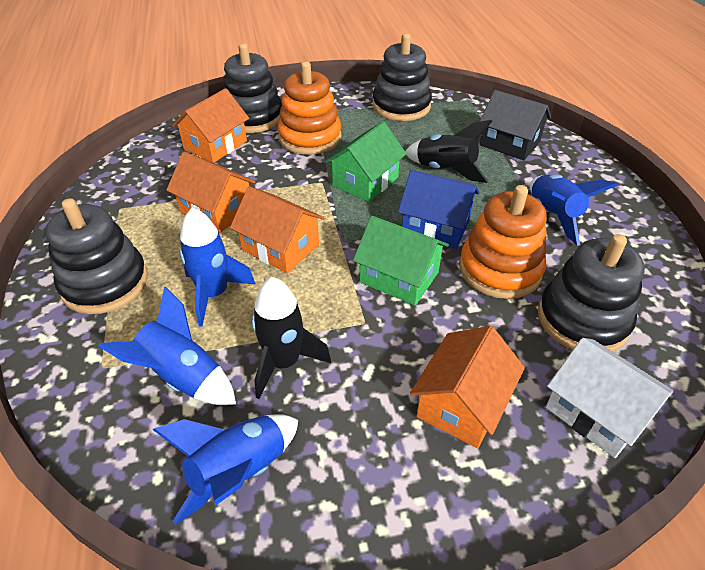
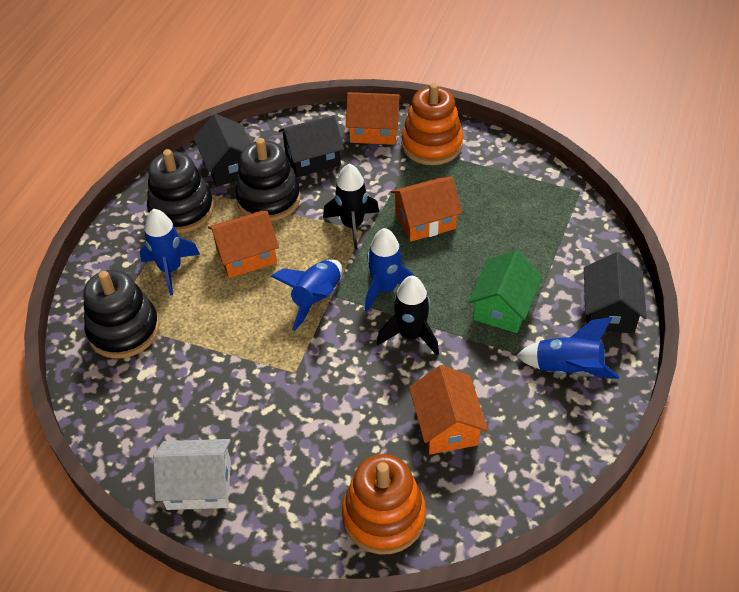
black house: 1 -> 3
black stacking toy: 4 -> 3
blue house: 1 -> 0
green house: 2 -> 1

